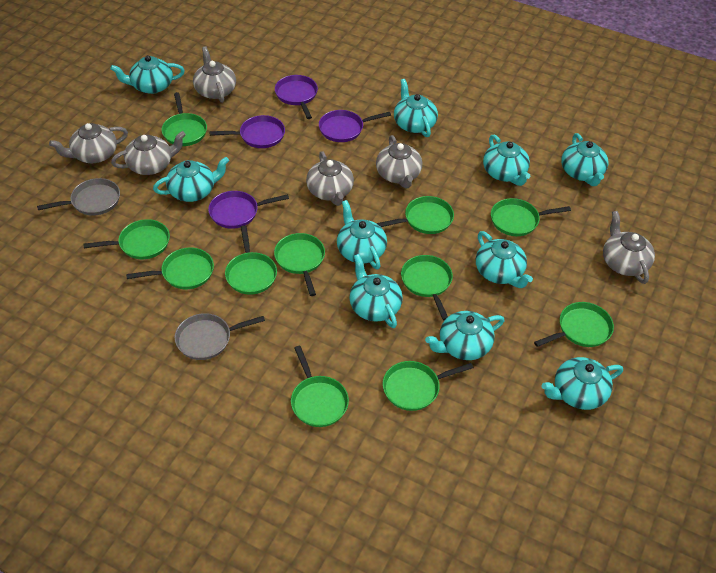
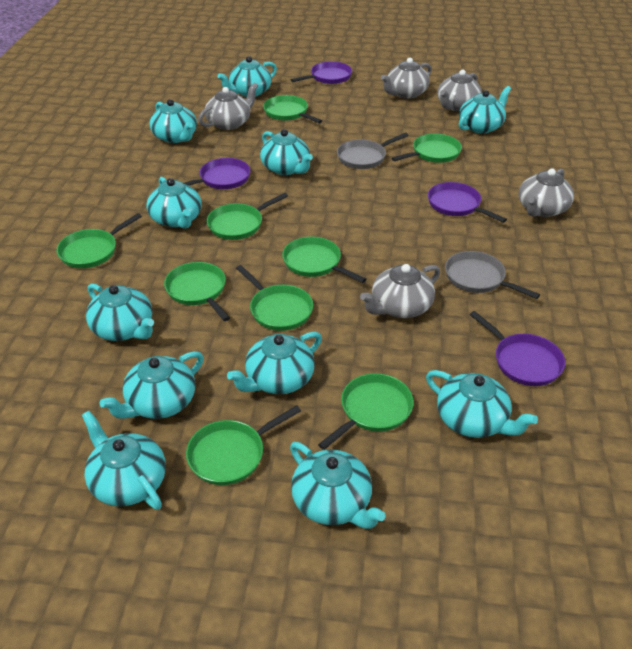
green pan: 11 -> 9
grey teapot: 6 -> 5
turquoise teapot: 10 -> 11

